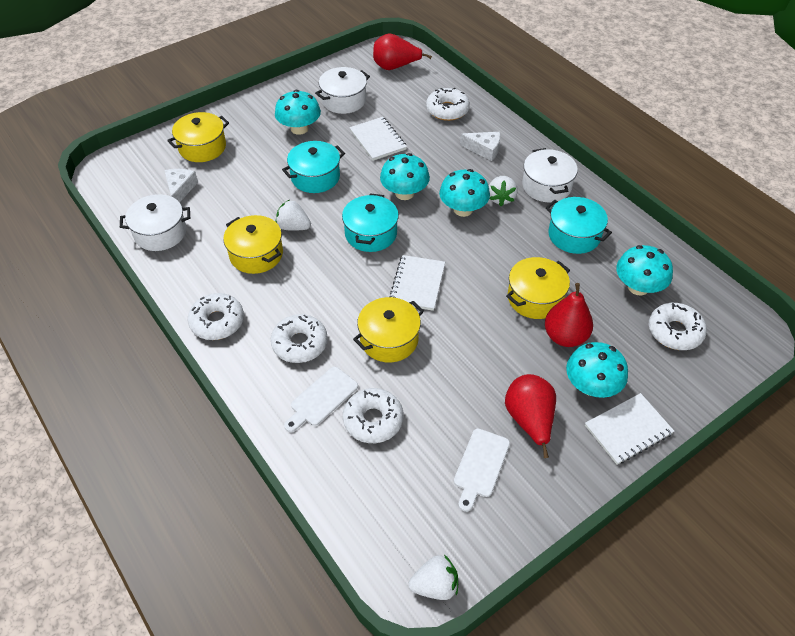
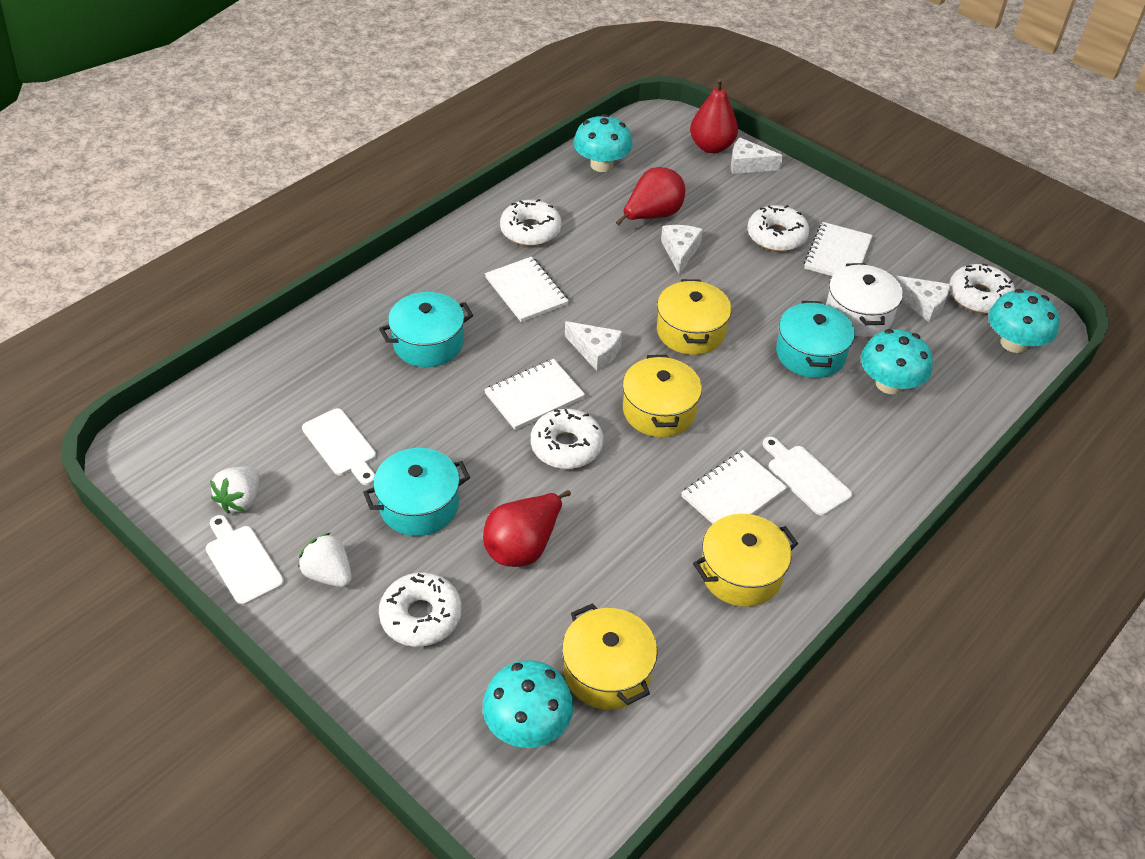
turquoise mushroom: 5 -> 4
white cheese: 2 -> 4
white cutting board: 2 -> 3
white notebook: 3 -> 4
white pot: 3 -> 1
white strawberry: 3 -> 2

